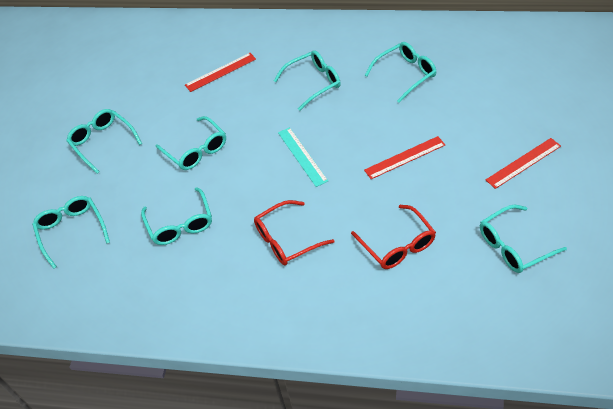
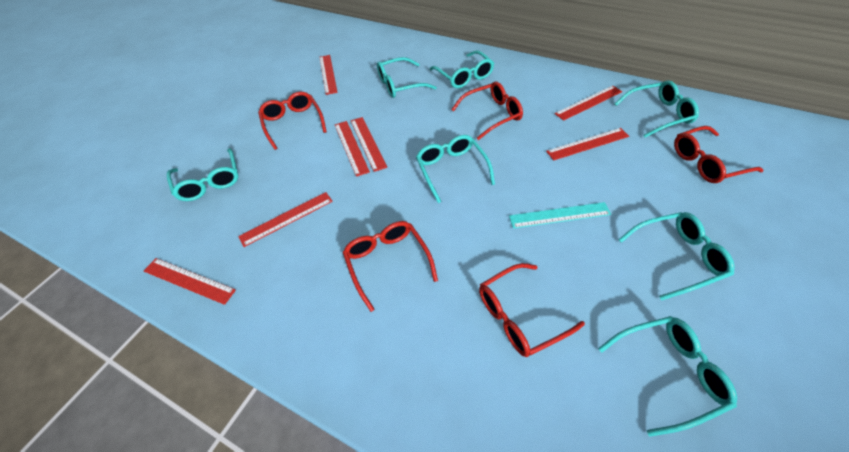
red glasses: 2 -> 5
red ruler: 3 -> 7

